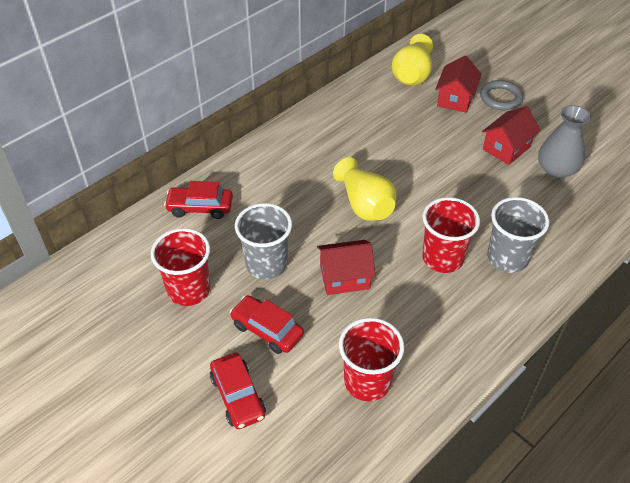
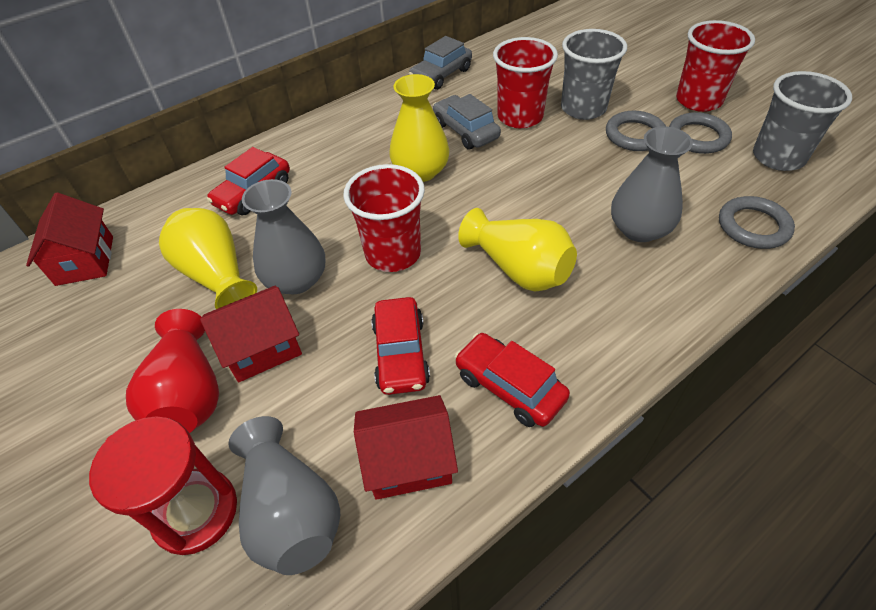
grey car: 0 -> 2
grey ring: 1 -> 3
grey vase: 1 -> 3
red hourglass: 0 -> 1
red vase: 0 -> 1
yellow vase: 2 -> 3

